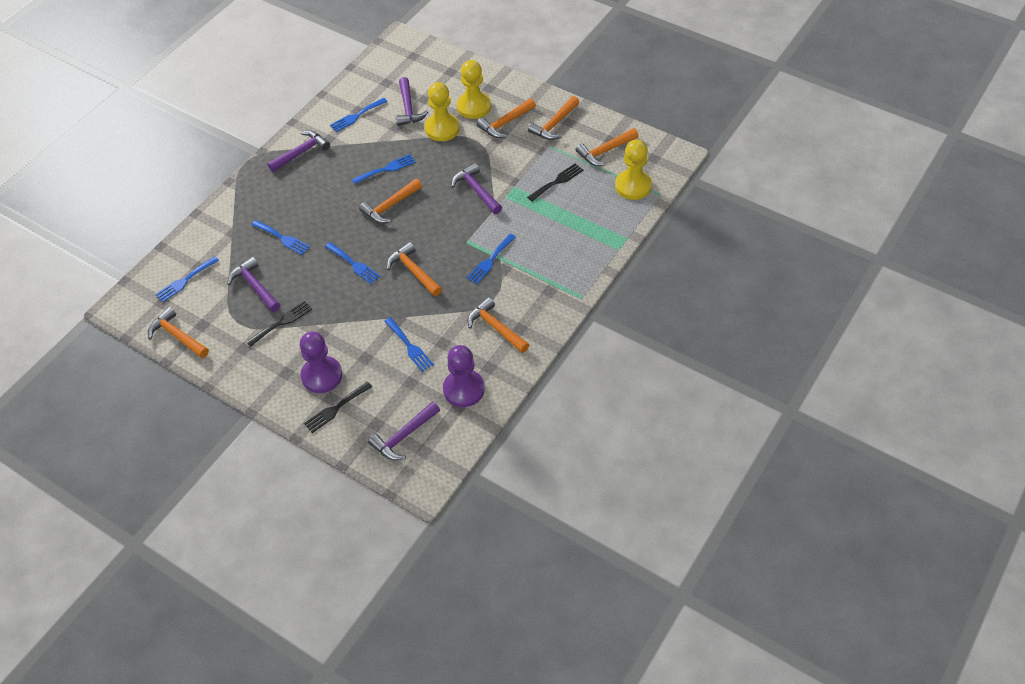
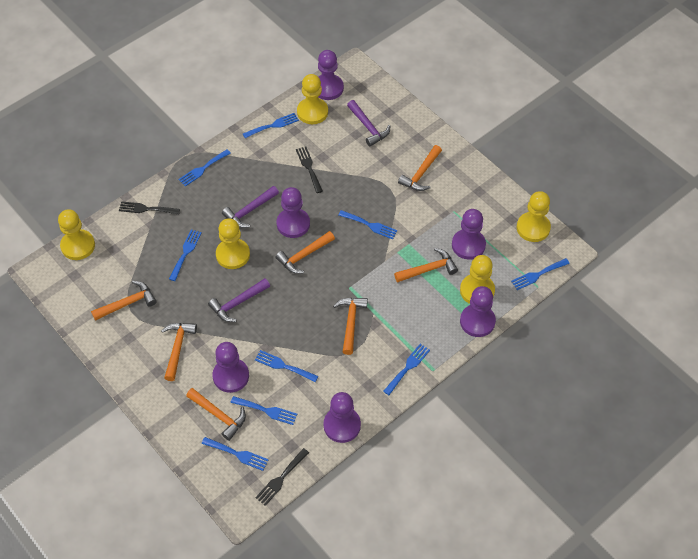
blue fork: 7 -> 9
purple hammer: 5 -> 3
purple pawn: 2 -> 6
yellow pawn: 3 -> 5

